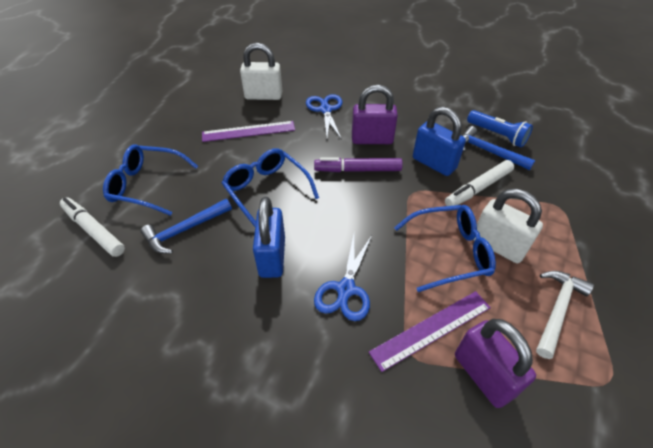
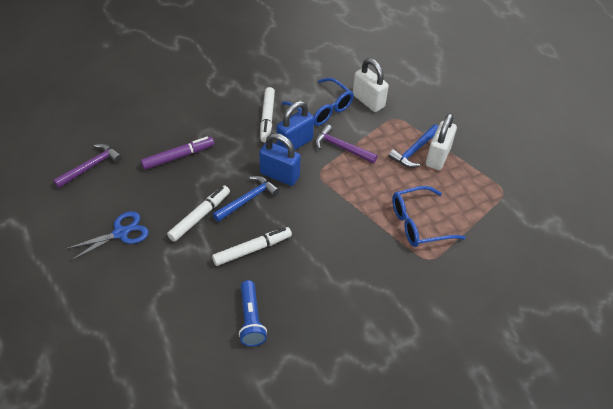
blue glasses: 3 -> 2
blue scissors: 2 -> 1
purple hammer: 0 -> 2
purple padlock: 2 -> 0
purple ruler: 2 -> 0
white hammer: 1 -> 0
white marker: 2 -> 3

